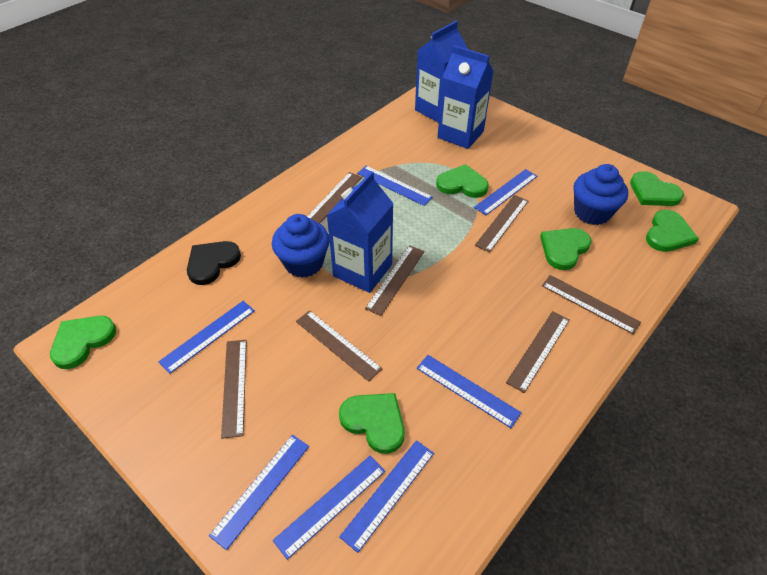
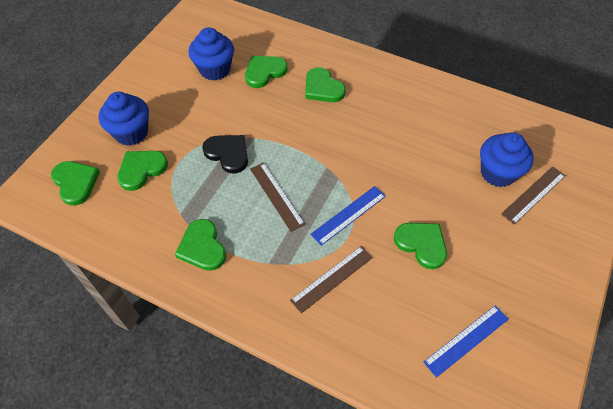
blue carton: 3 -> 0
blue cupcake: 2 -> 3
blue ruler: 7 -> 2
brown ruler: 7 -> 3

